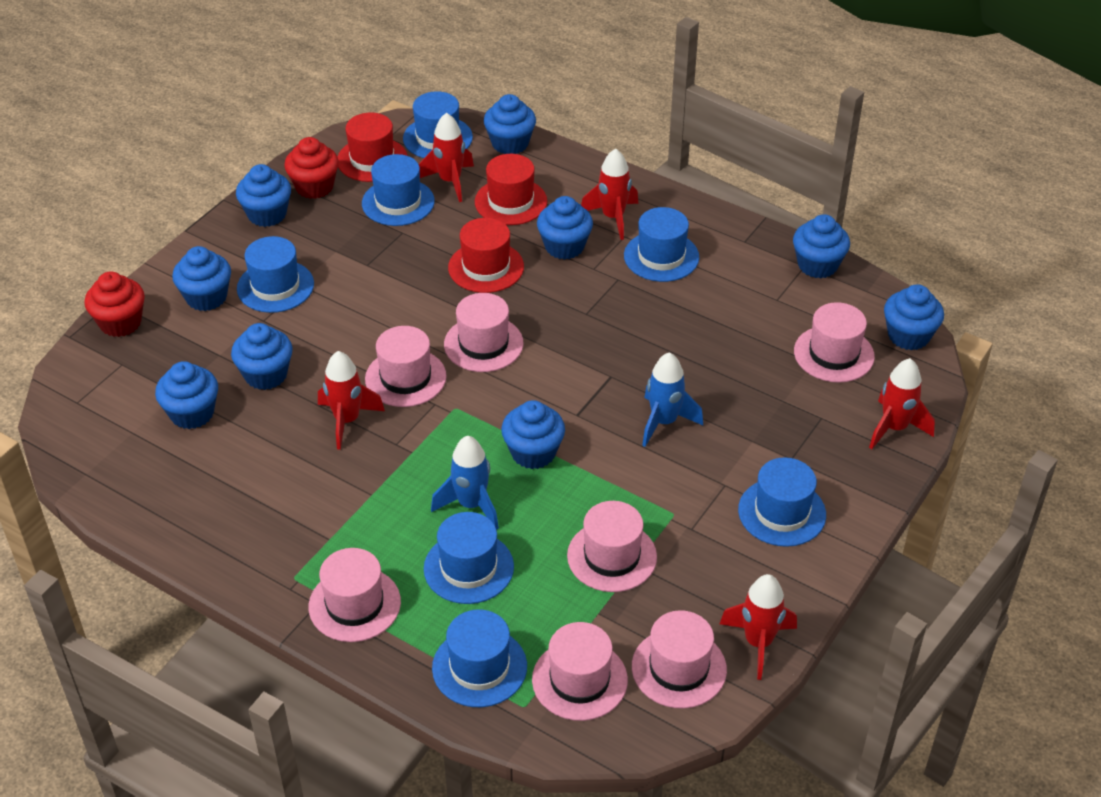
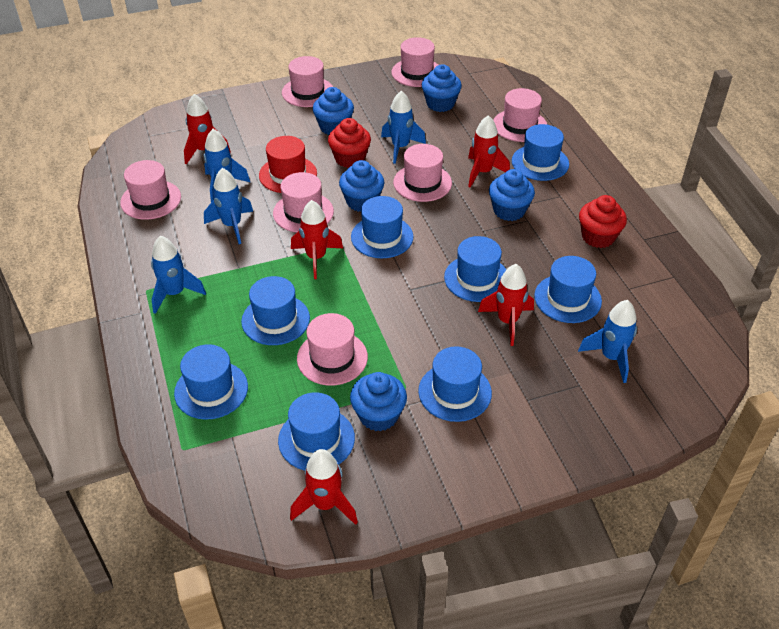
blue cupcake: 9 -> 5
blue hat: 7 -> 8
blue rocket: 2 -> 5
red hat: 3 -> 1

